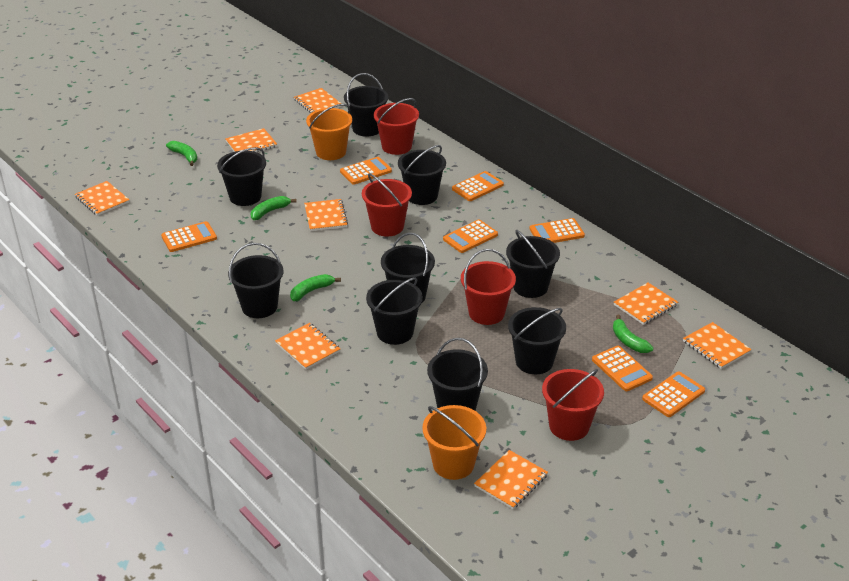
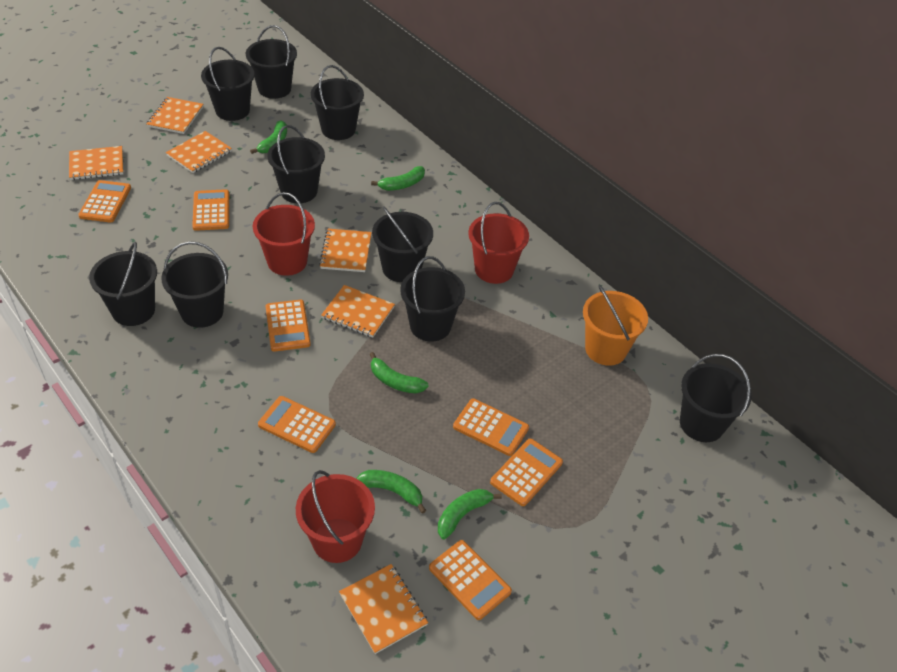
green banana: 4 -> 5
orange bucket: 2 -> 1
orange notebook: 8 -> 6
red bucket: 4 -> 3

